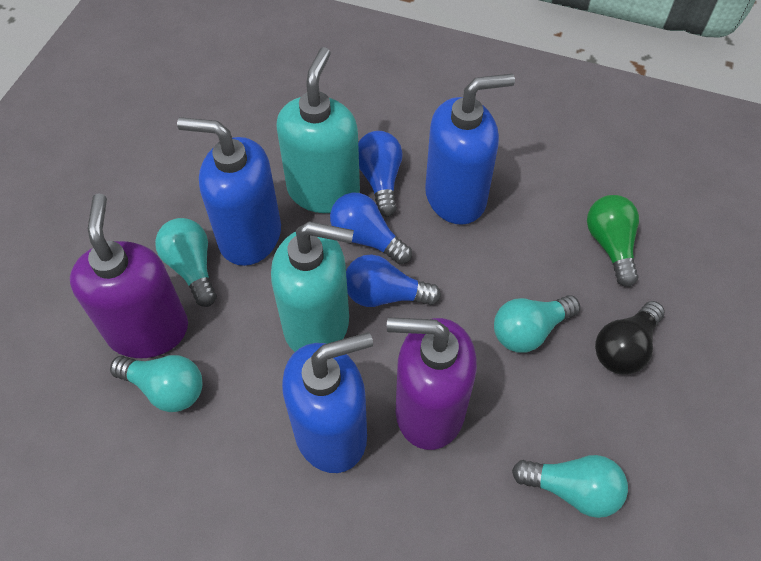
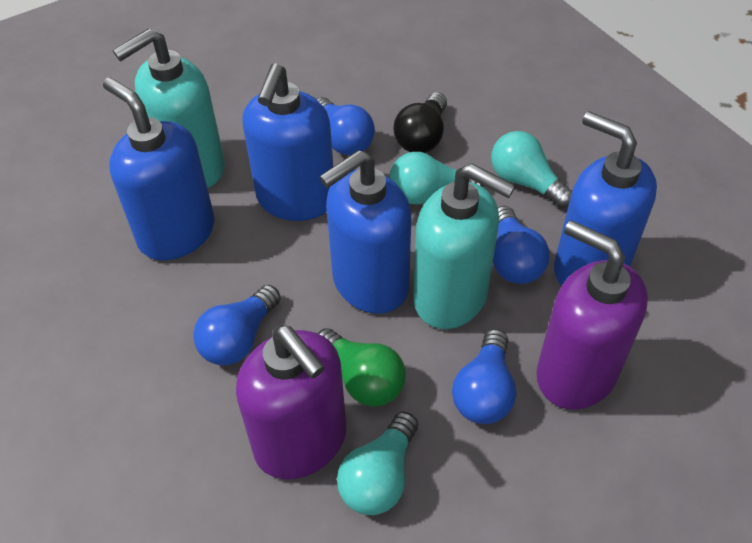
blue light bulb: 3 -> 4
blue soap dispenser: 3 -> 4
turquoise light bulb: 4 -> 3

